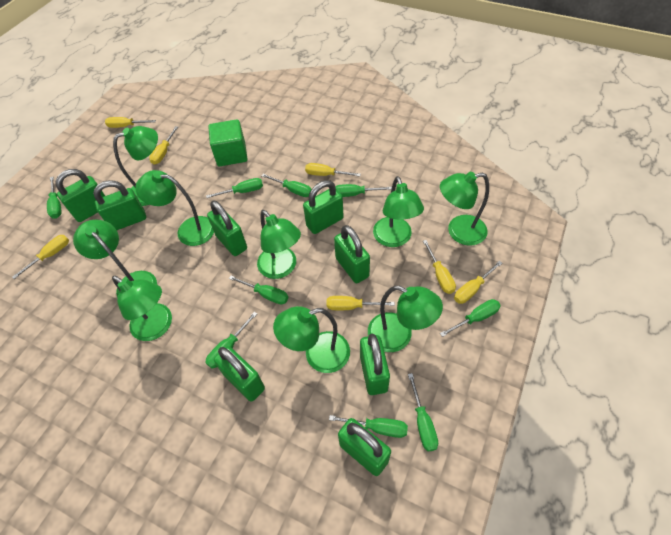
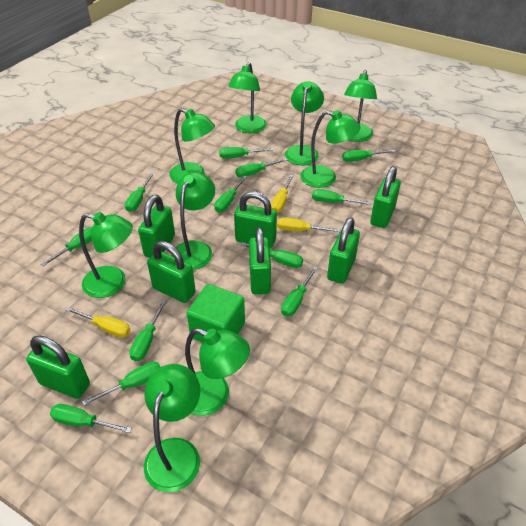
green padlock: 8 -> 7
green screwdriver: 9 -> 12
yellow screwdriver: 7 -> 3

